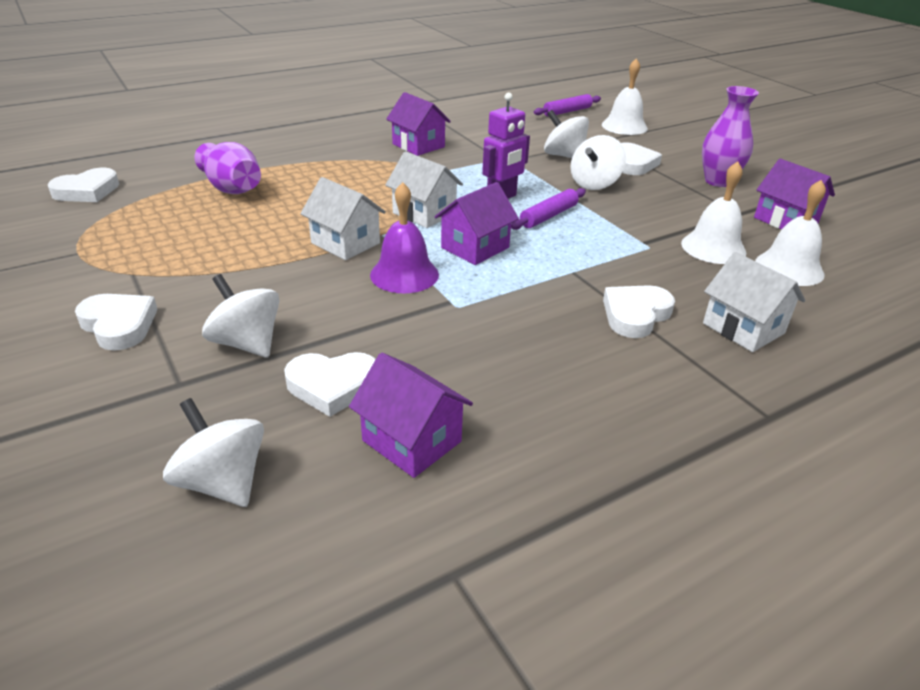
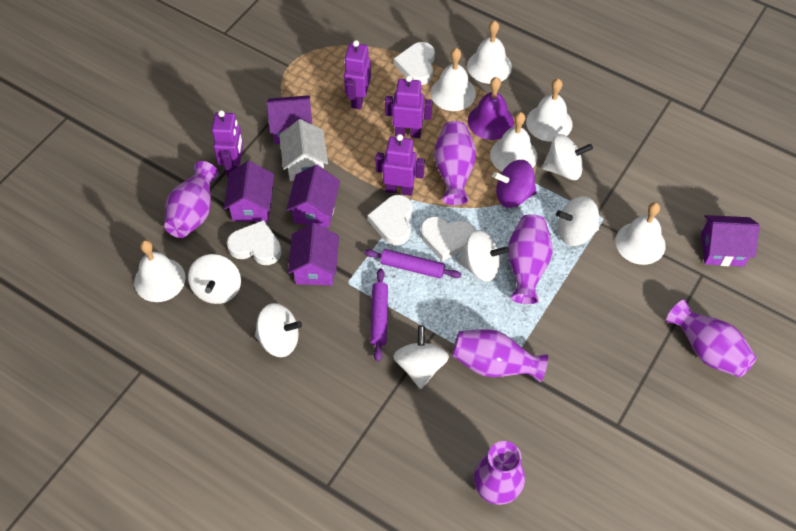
purple house: 4 -> 5
purple robot: 1 -> 4
purple spinning top: 0 -> 1
purple vase: 2 -> 6
white bell: 3 -> 6
white heart: 5 -> 4
white house: 3 -> 1
white spinning top: 4 -> 6

